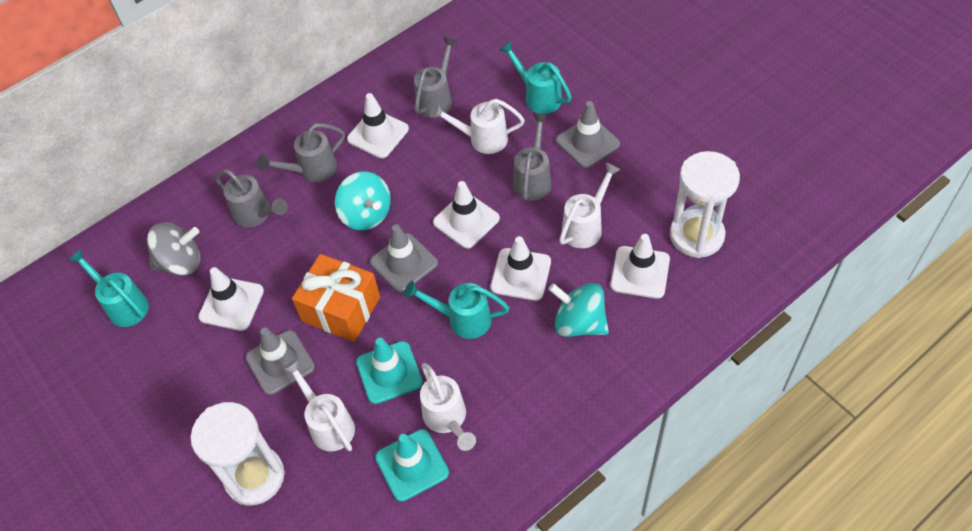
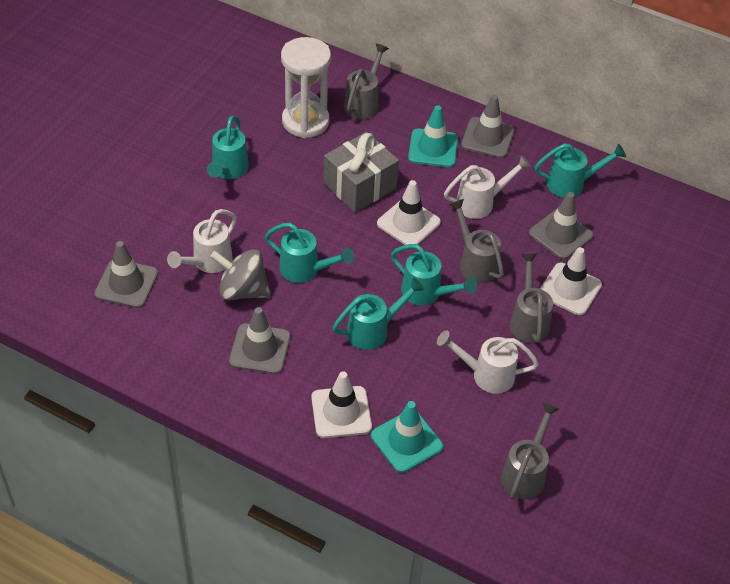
grey gift: 0 -> 1
grey traffic cone: 3 -> 4
orange gift: 1 -> 0
turquoise spinning top: 2 -> 0
turquoise watering can: 3 -> 5
white hourglass: 2 -> 1
white traffic cone: 5 -> 3
white watering can: 4 -> 3

